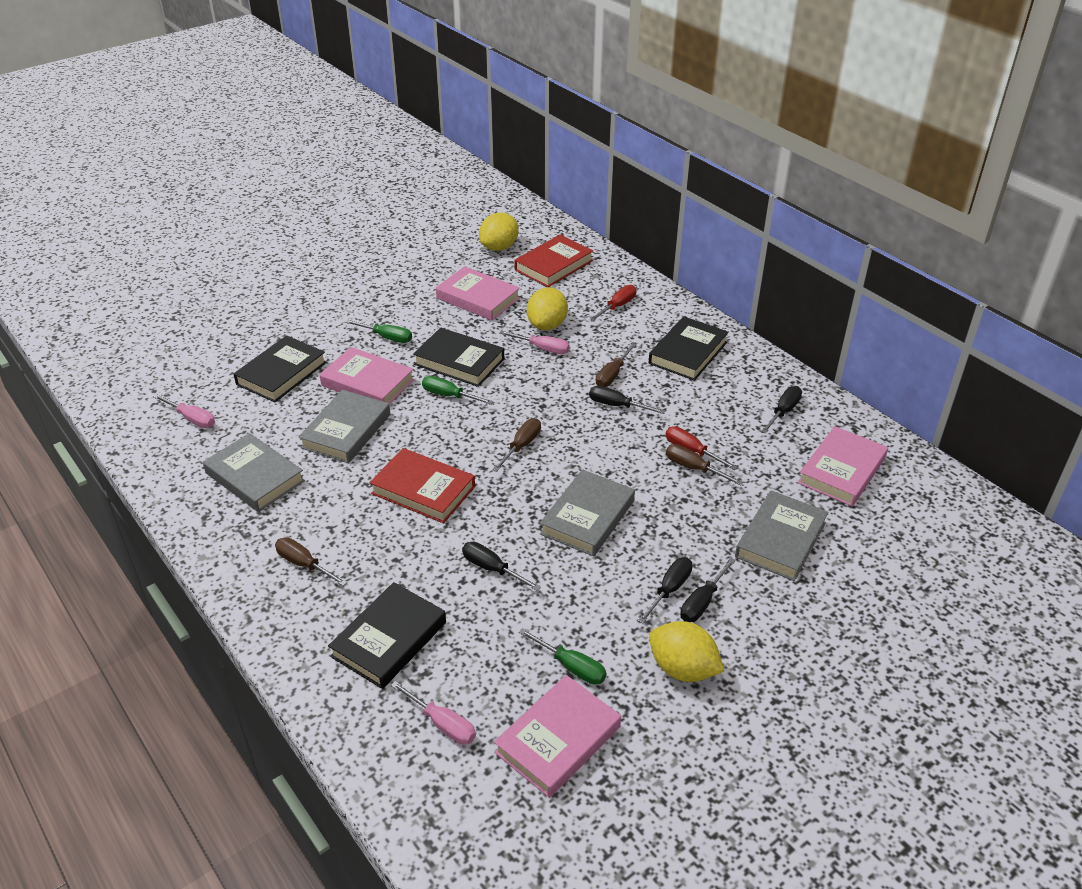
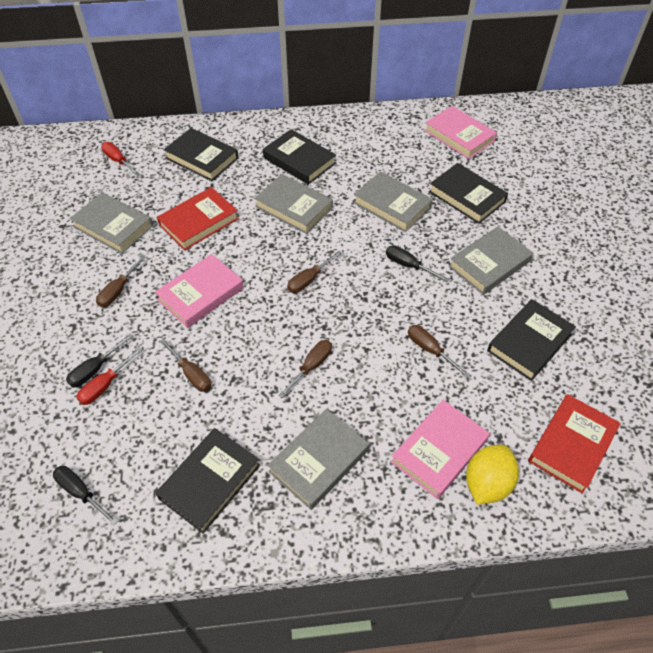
black book: 4 -> 5
black screwdriver: 5 -> 3
brown screwdriver: 4 -> 5
green screwdriver: 3 -> 0
grey book: 4 -> 5
pink book: 4 -> 3
pink screwdriver: 3 -> 0
yellow lemon: 3 -> 1

